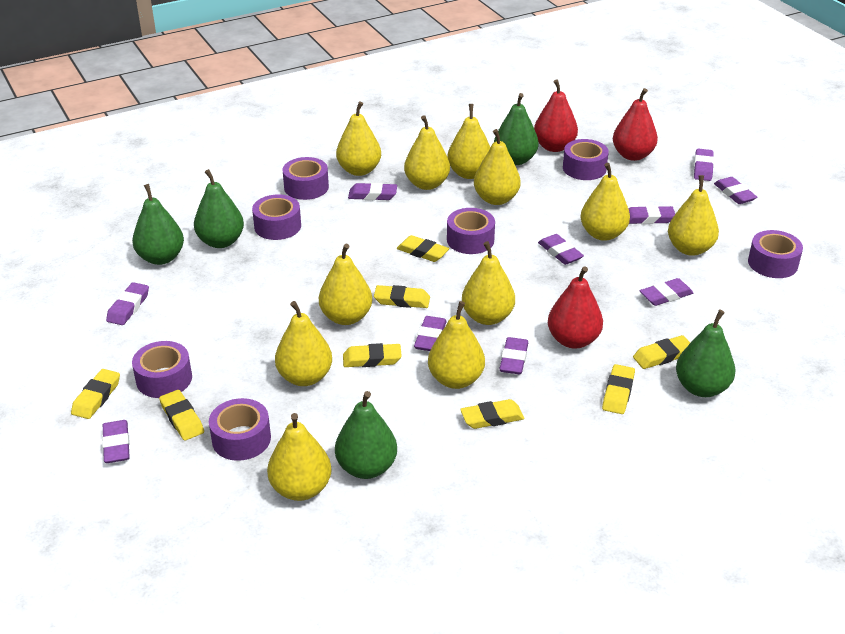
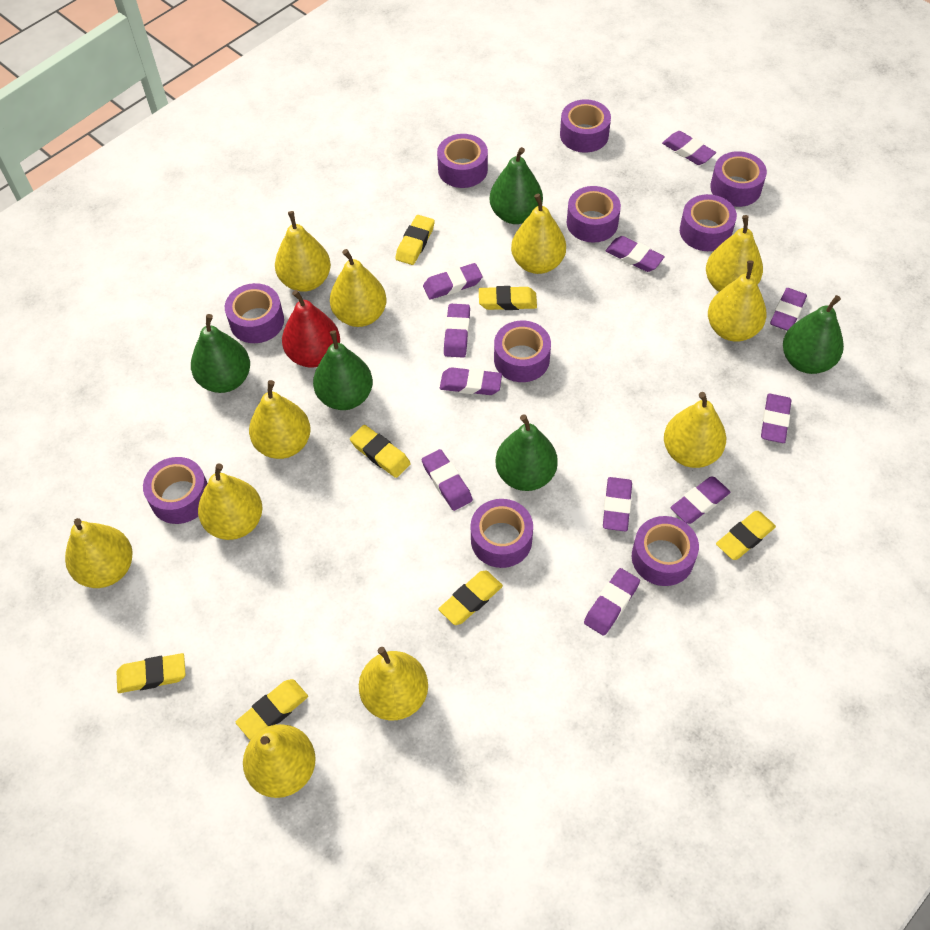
purple eraser: 10 -> 11
purple tape: 7 -> 10
red pear: 3 -> 1
yellow eraser: 8 -> 7

